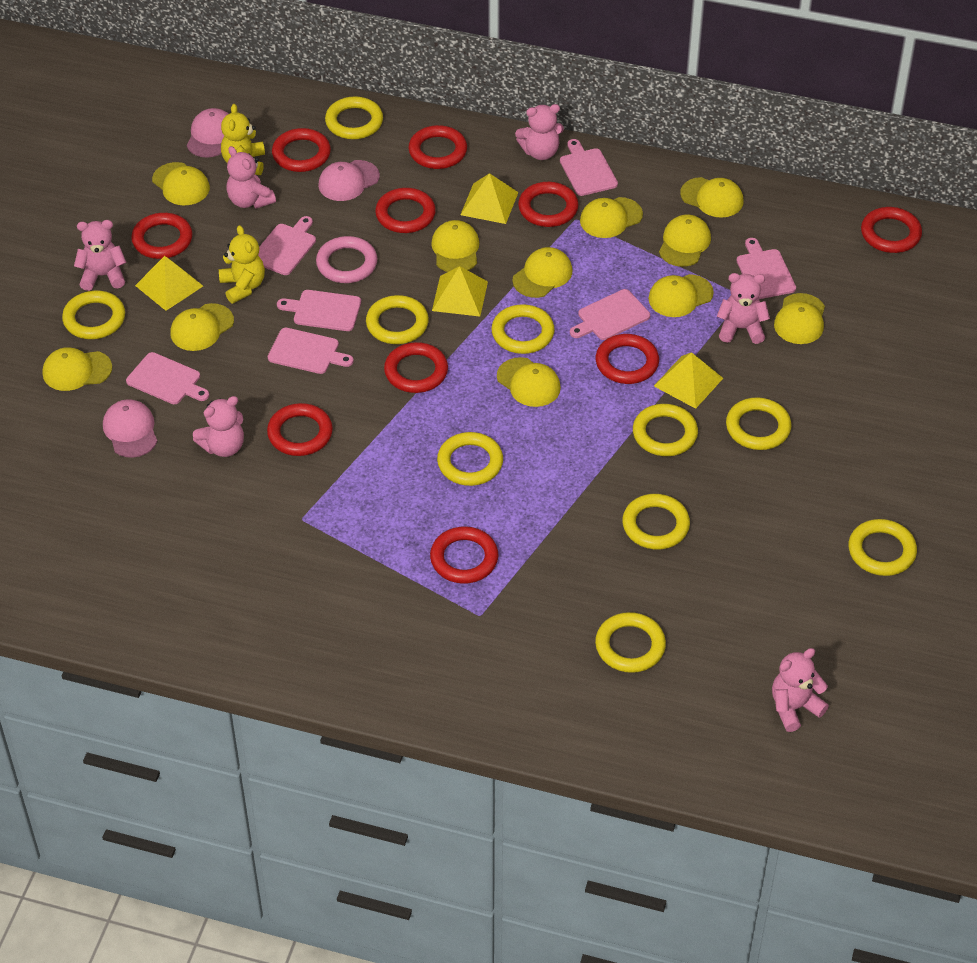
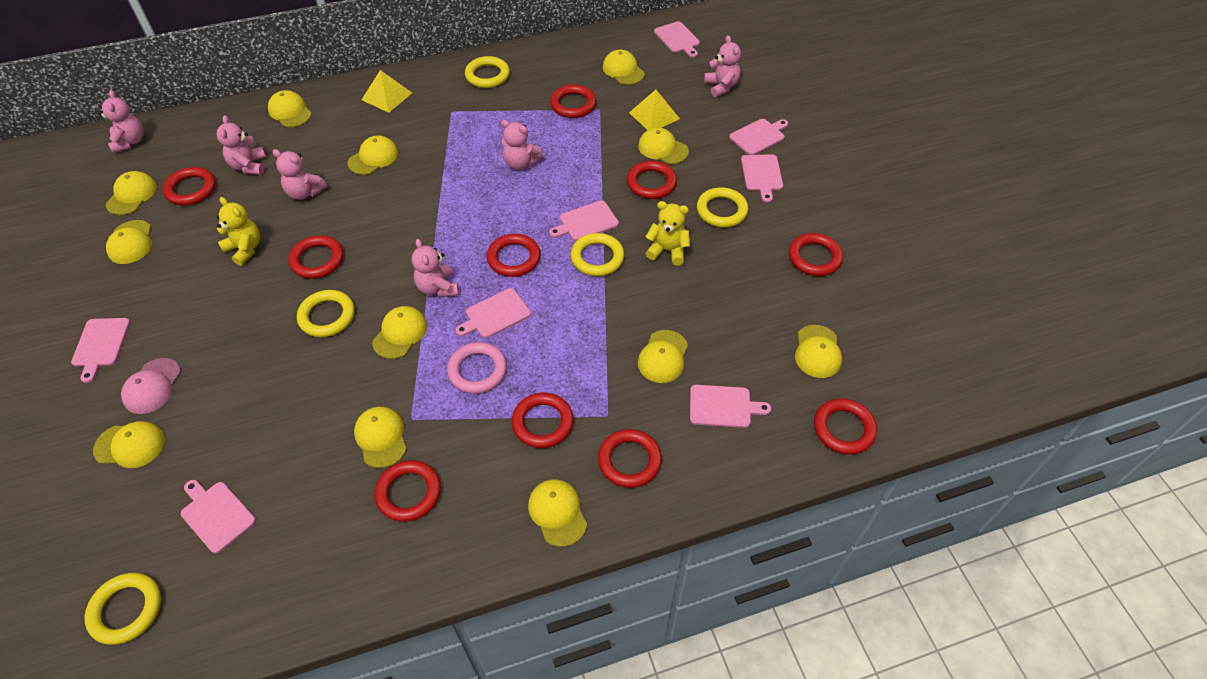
pink cap: 3 -> 1
pink cutting board: 7 -> 8
yellow cap: 11 -> 12
yellow pyramid: 4 -> 2
yellow ring: 10 -> 5

